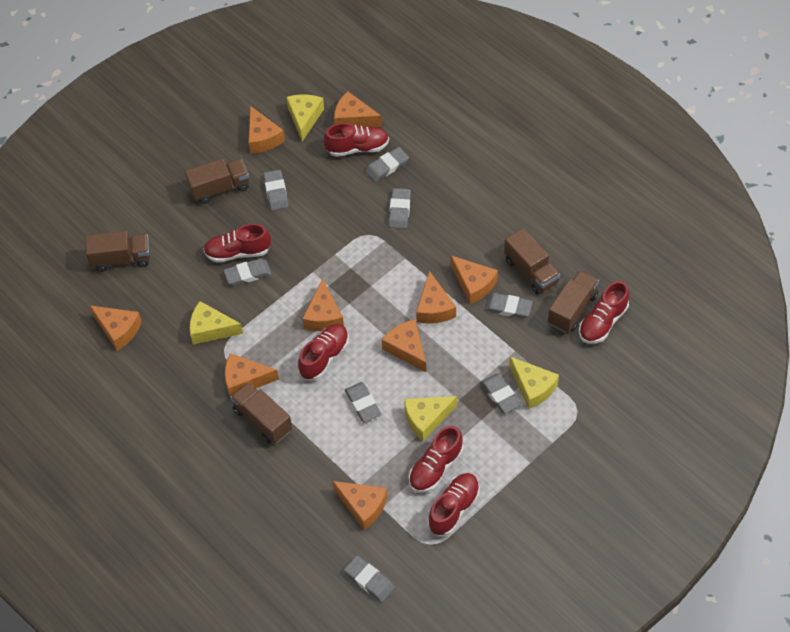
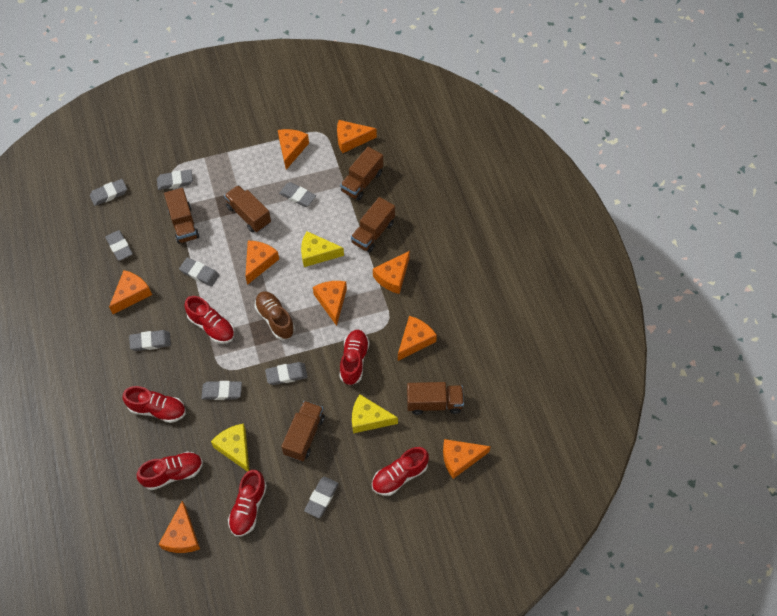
brown shoe: 0 -> 1
brown truck: 5 -> 6
grey eraser: 8 -> 9
yellow cheese: 4 -> 3

